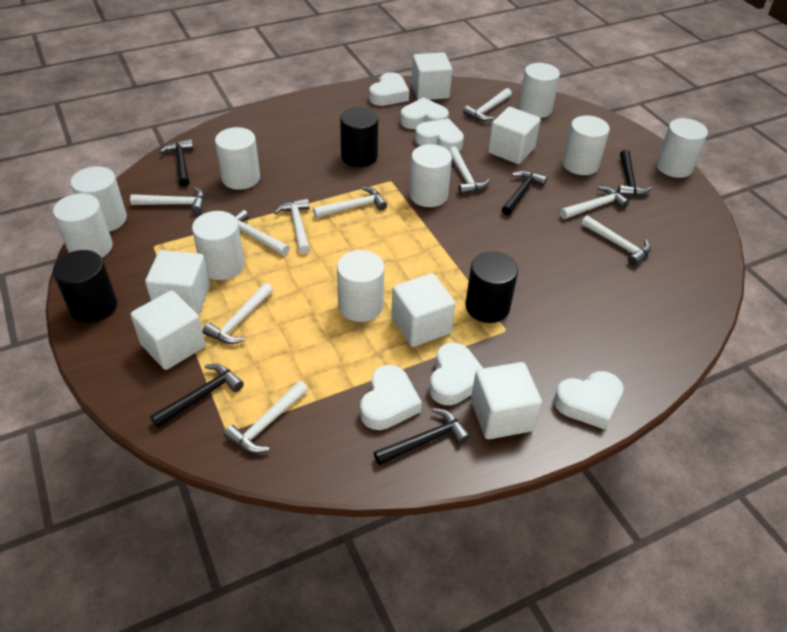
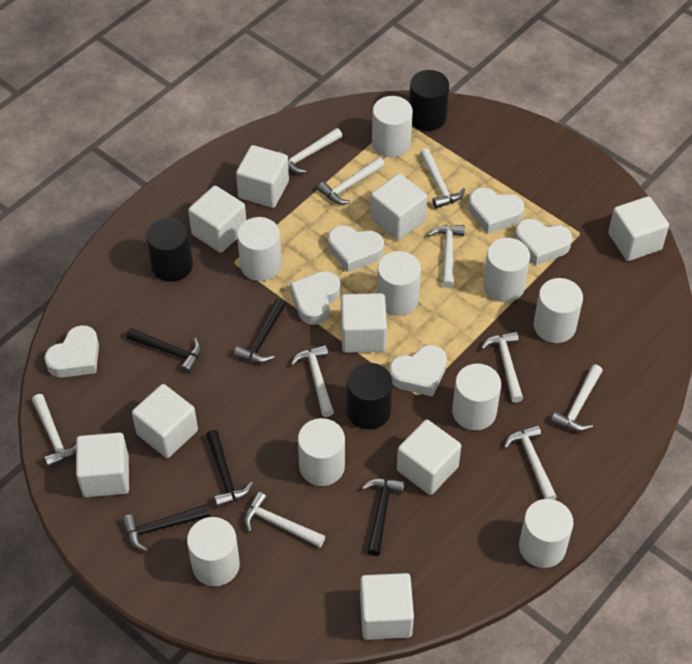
white cube: 6 -> 9

